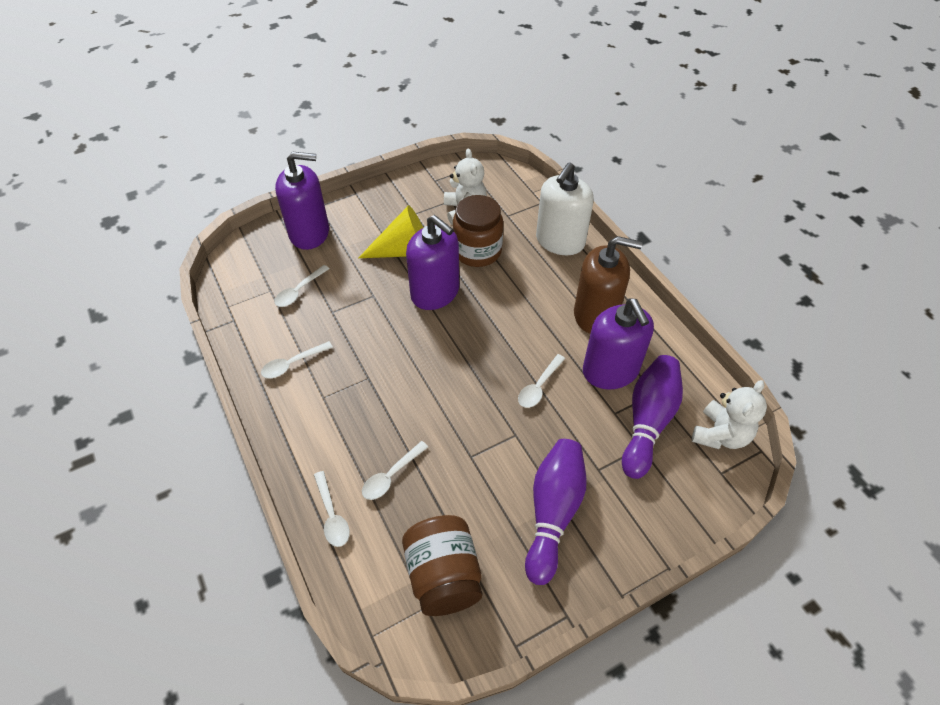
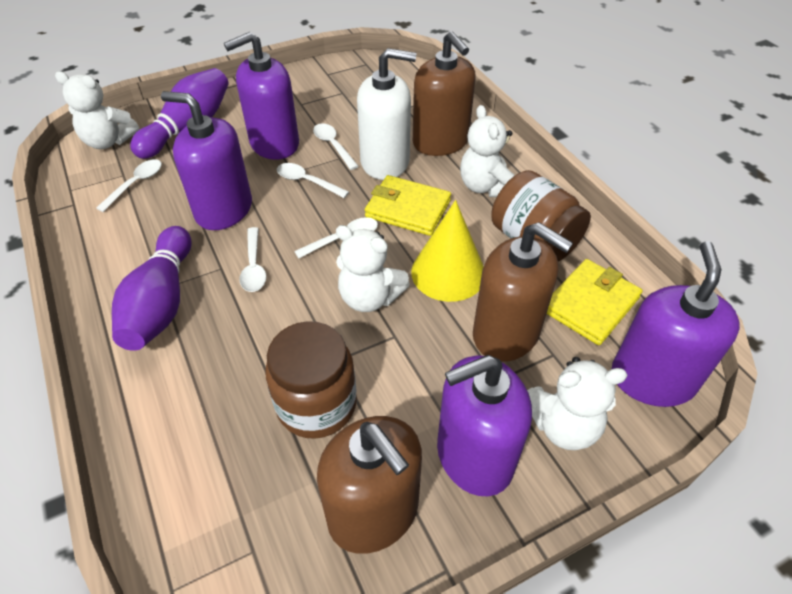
brown soap dispenser: 1 -> 3
purple soap dispenser: 3 -> 4
white teddy bear: 2 -> 4
yellow wallet: 0 -> 2

